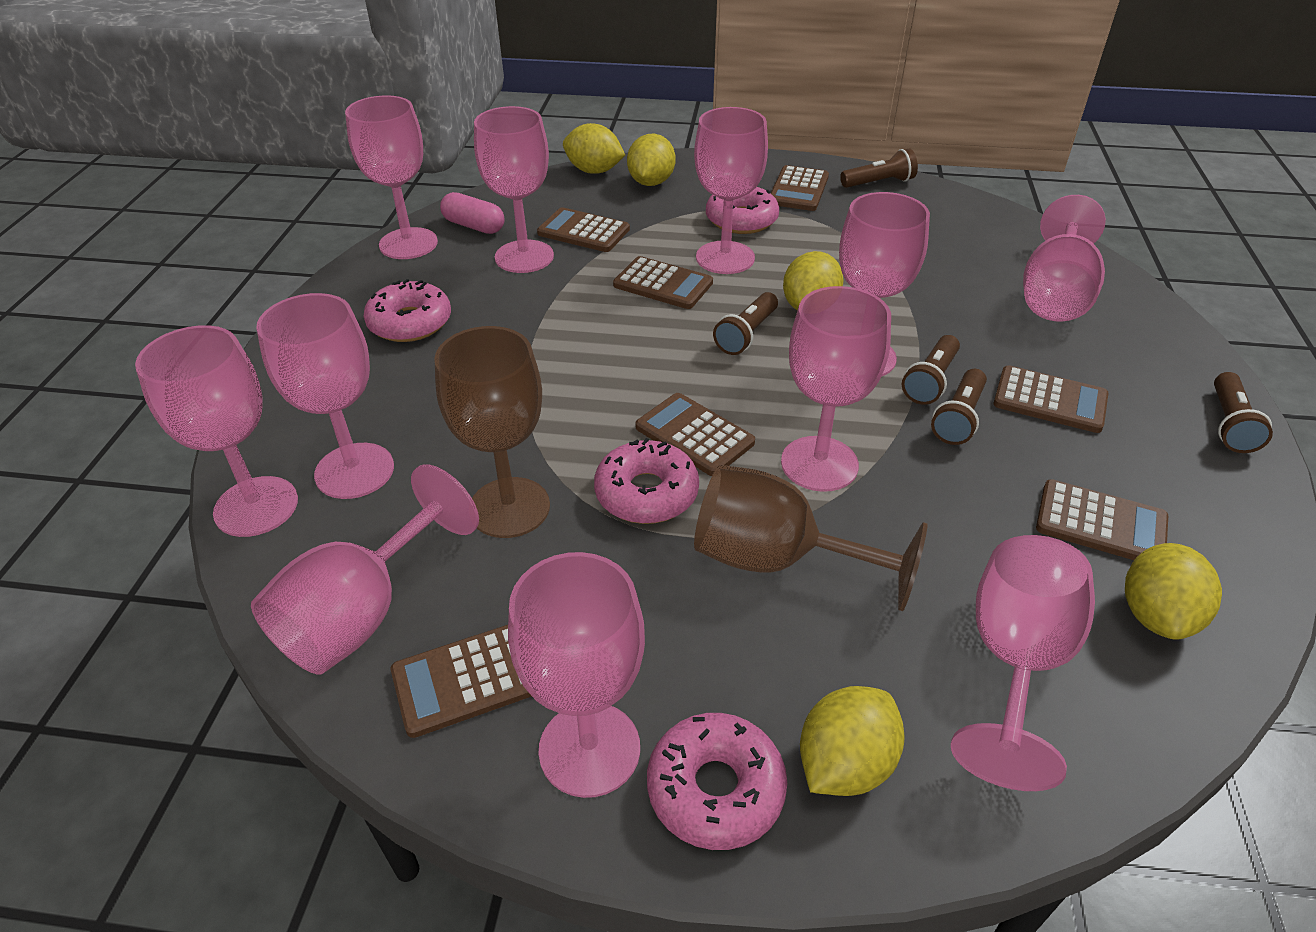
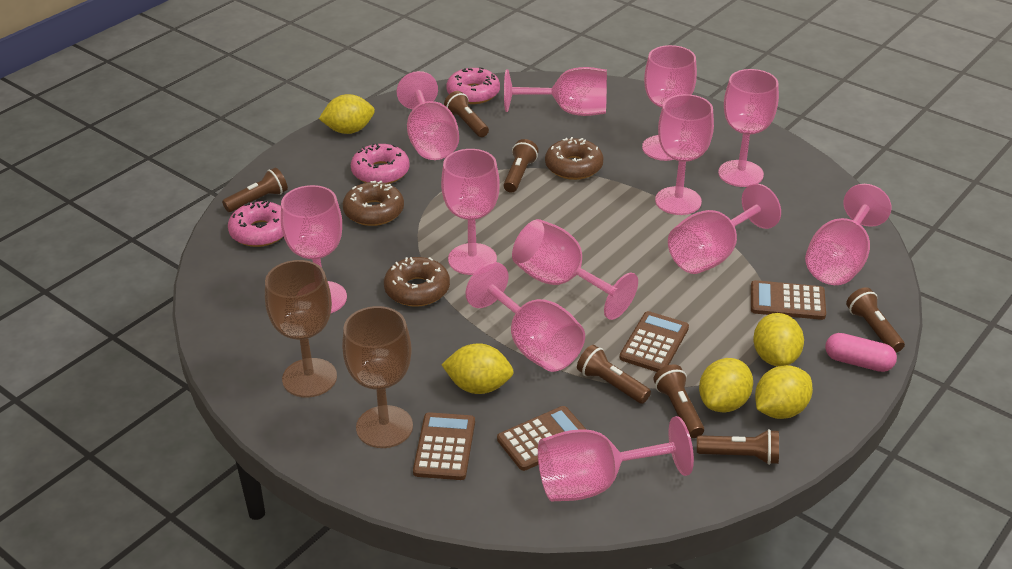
brown calculator: 7 -> 4
brown donut: 0 -> 3
brown flashlight: 5 -> 7
pink donut: 4 -> 3
pink goblet: 11 -> 12

